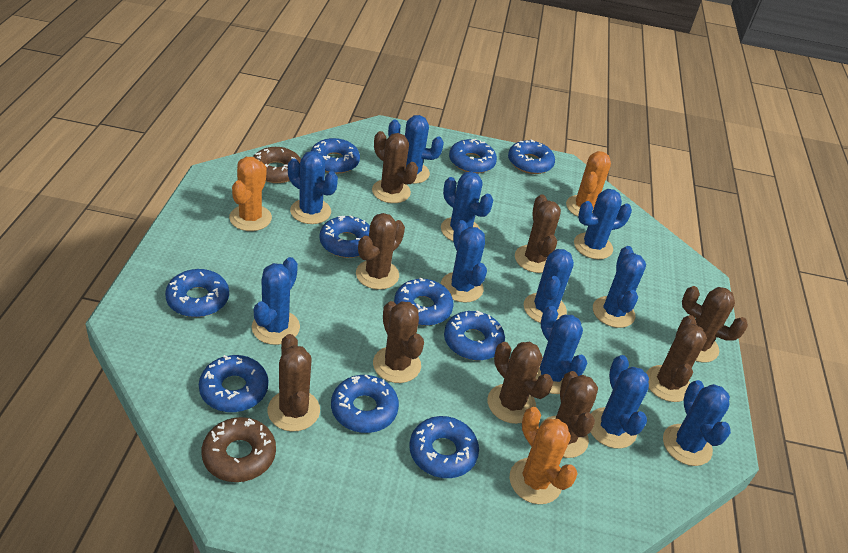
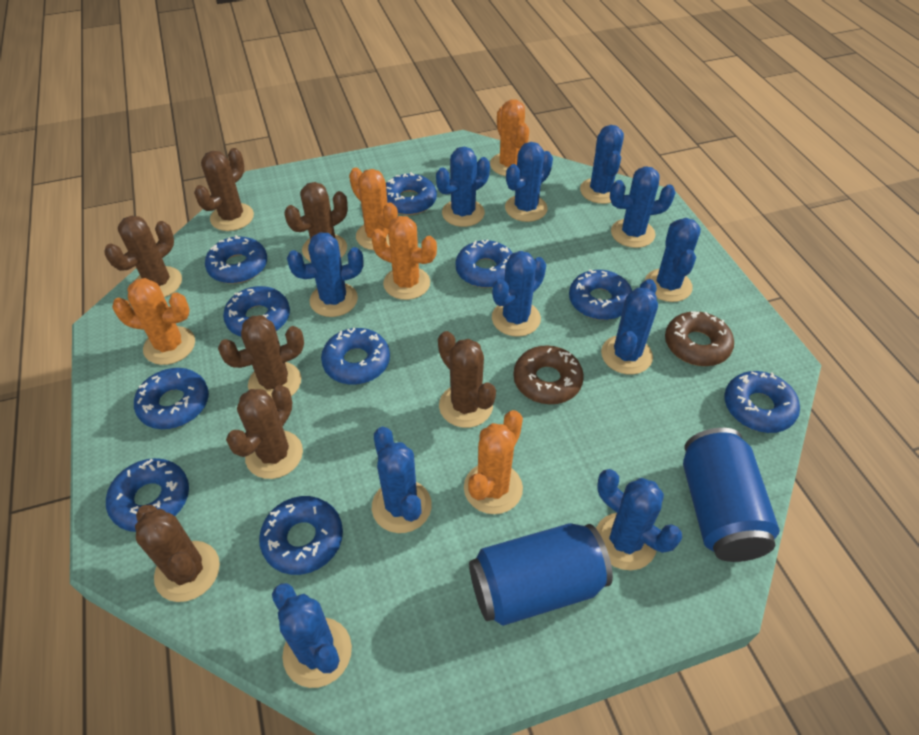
blue can: 0 -> 2
brown cactus: 9 -> 7
orange cactus: 3 -> 5

